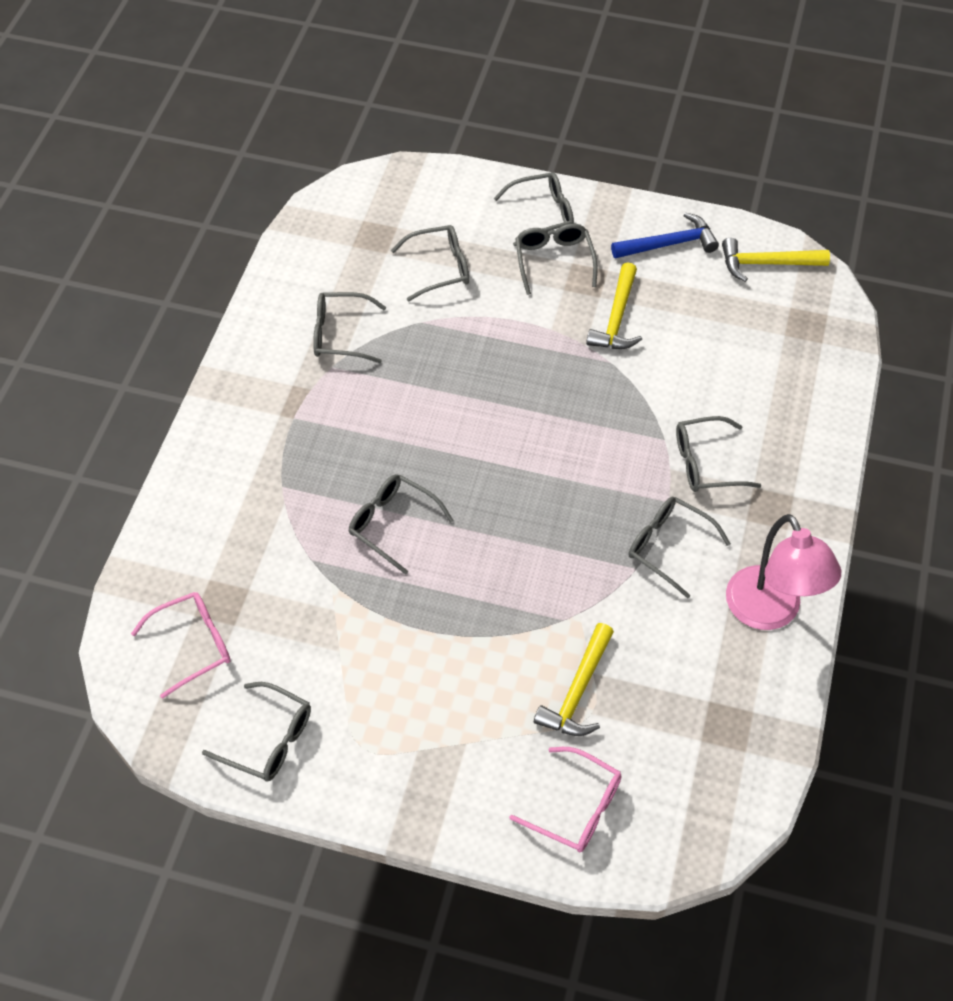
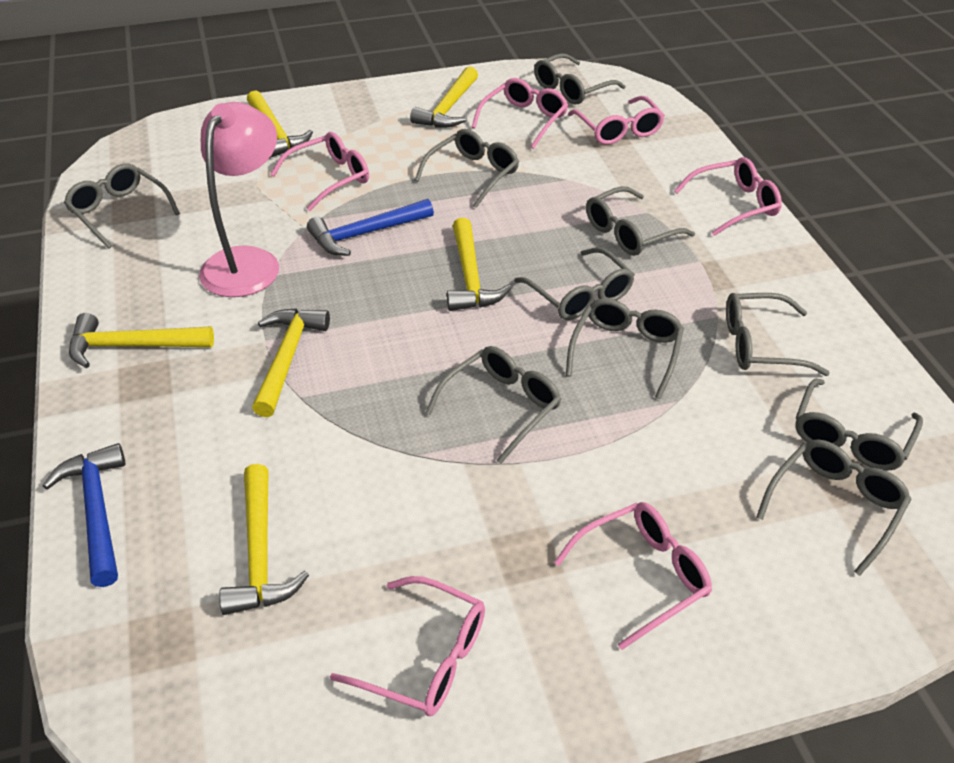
blue hammer: 1 -> 2
grey glasses: 8 -> 10
pink glasses: 2 -> 6
yellow hammer: 3 -> 6

